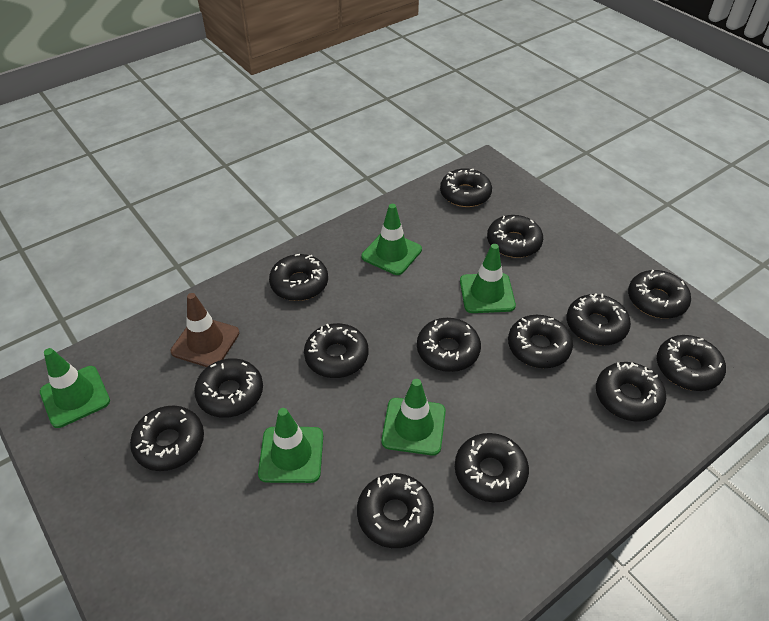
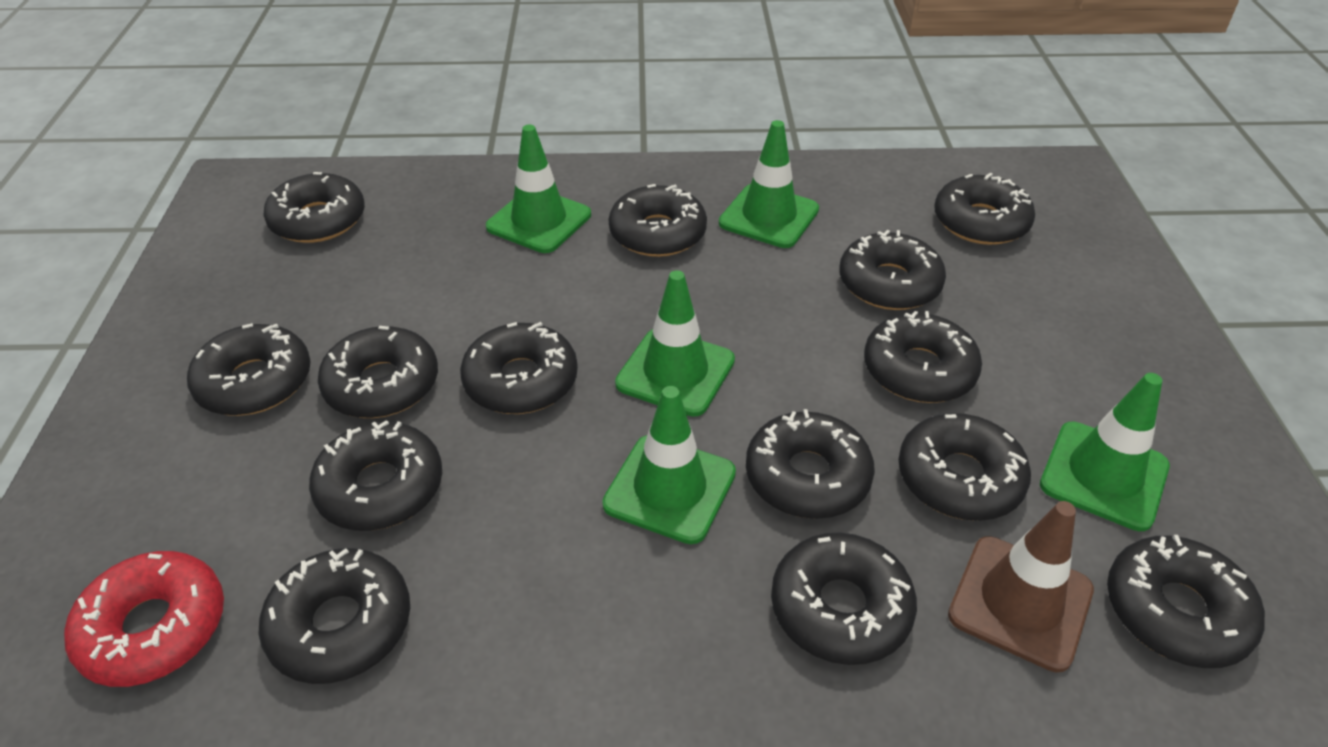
red donut: 0 -> 1

